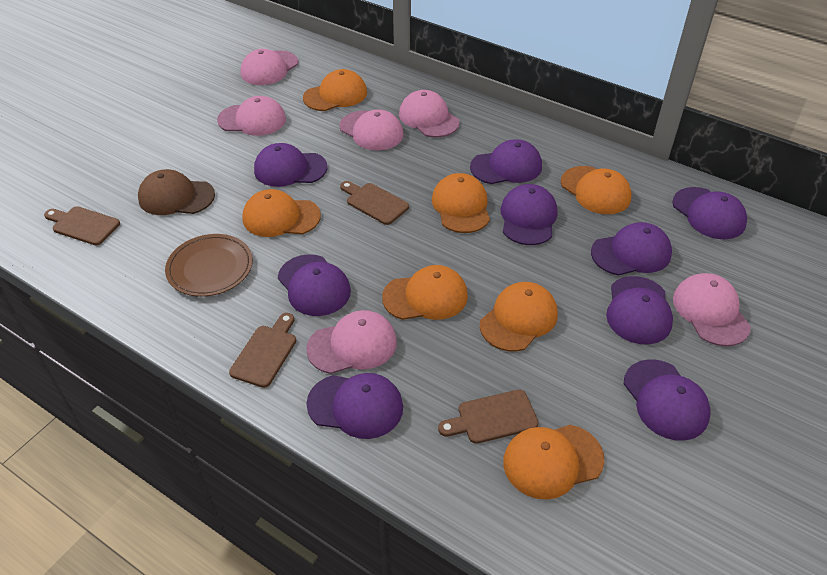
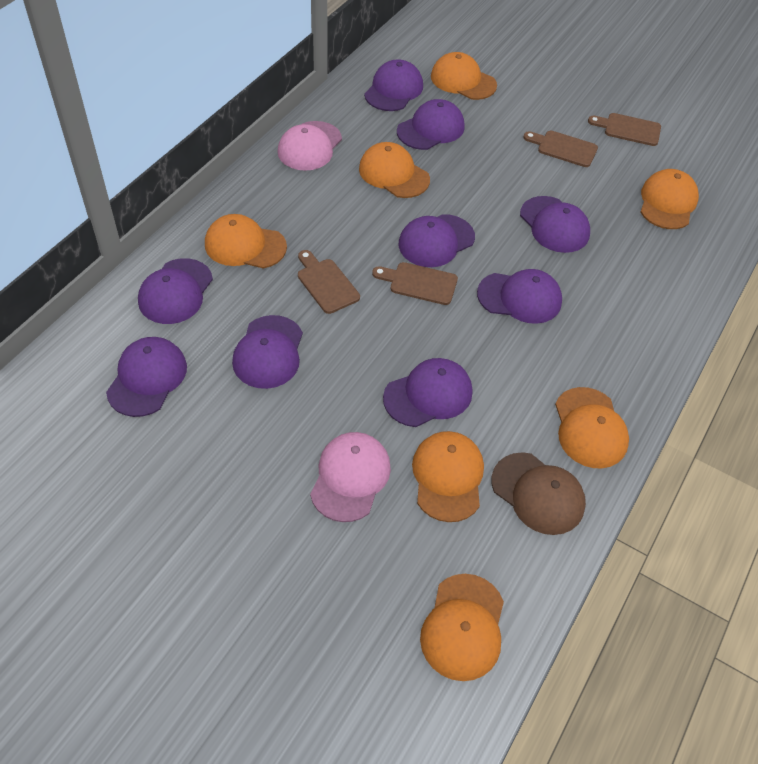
brown plate: 1 -> 0
pink cap: 6 -> 2

